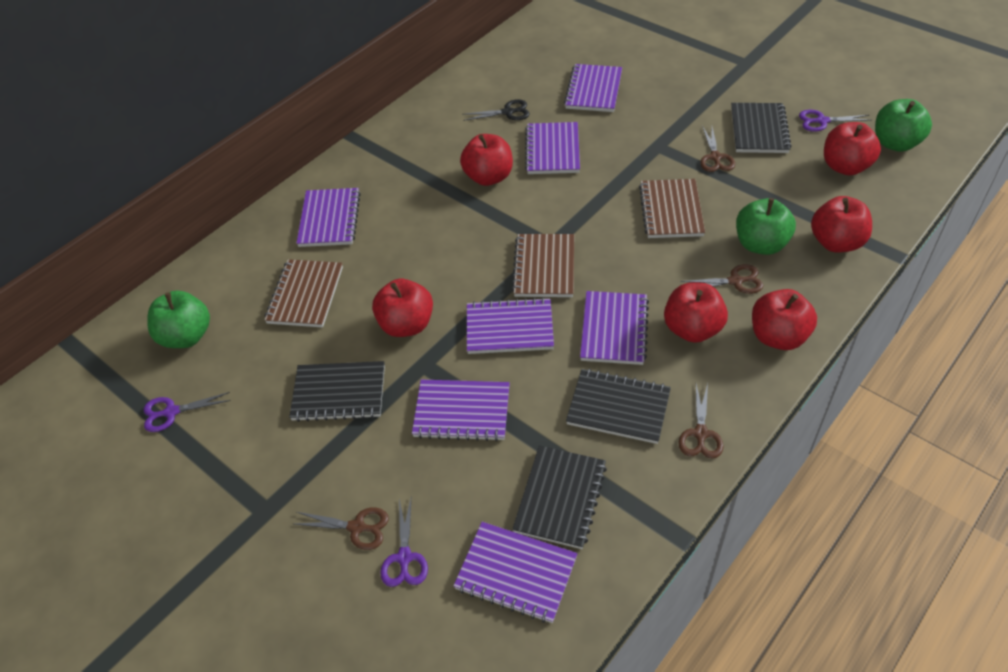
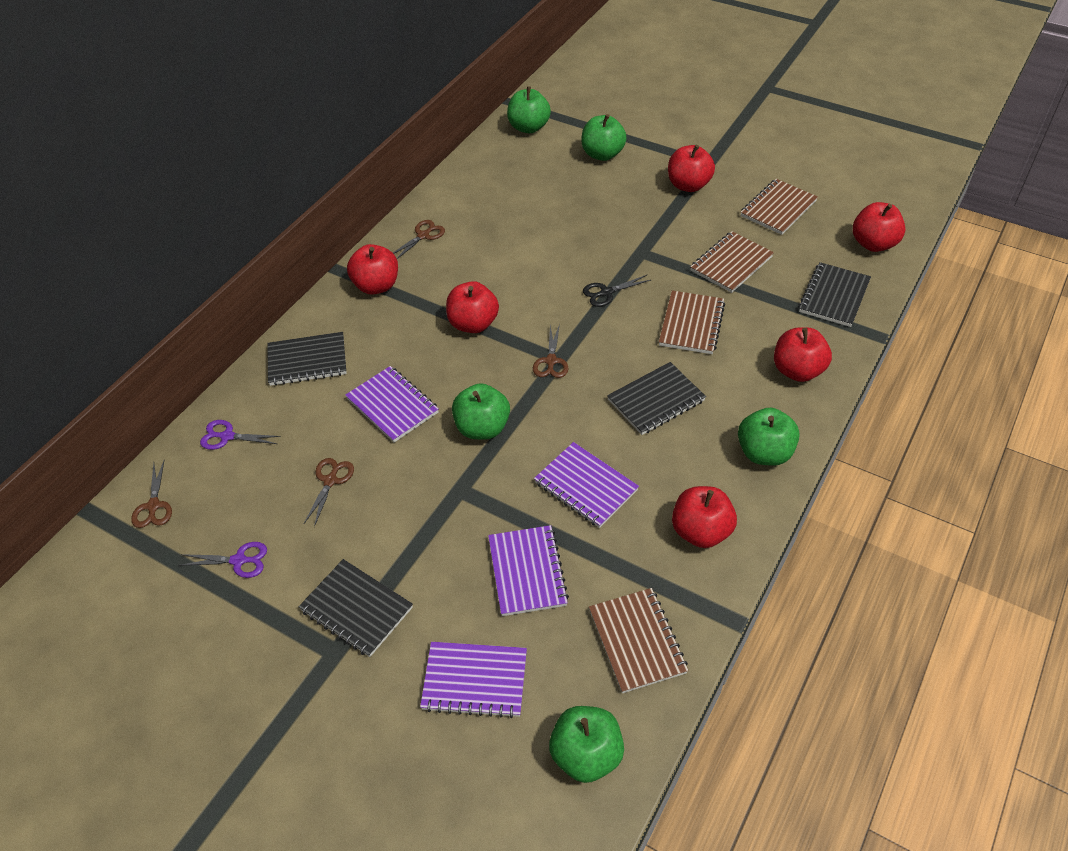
brown notebook: 3 -> 4
green apple: 3 -> 5
purple notebook: 7 -> 4
purple scissors: 3 -> 2

